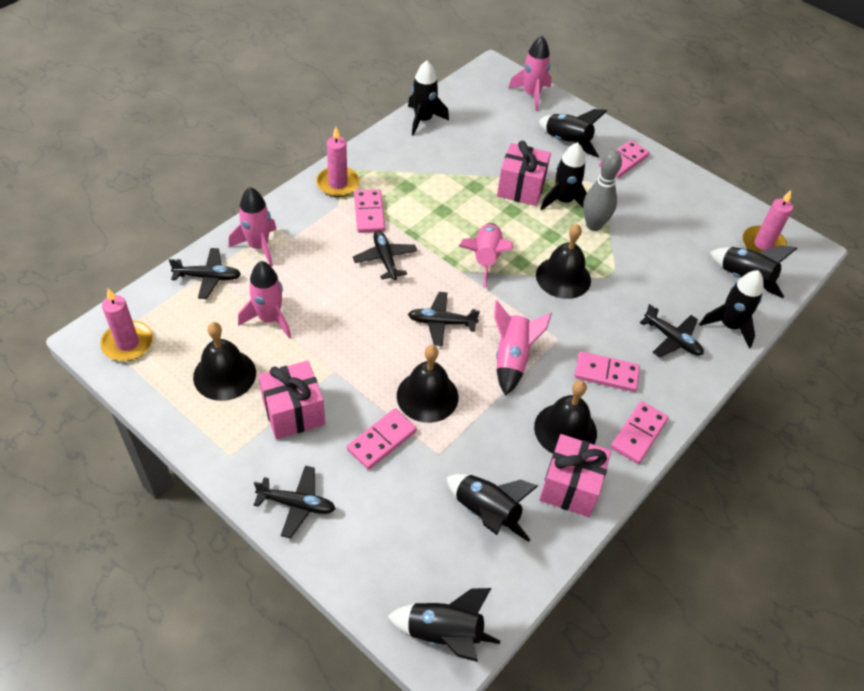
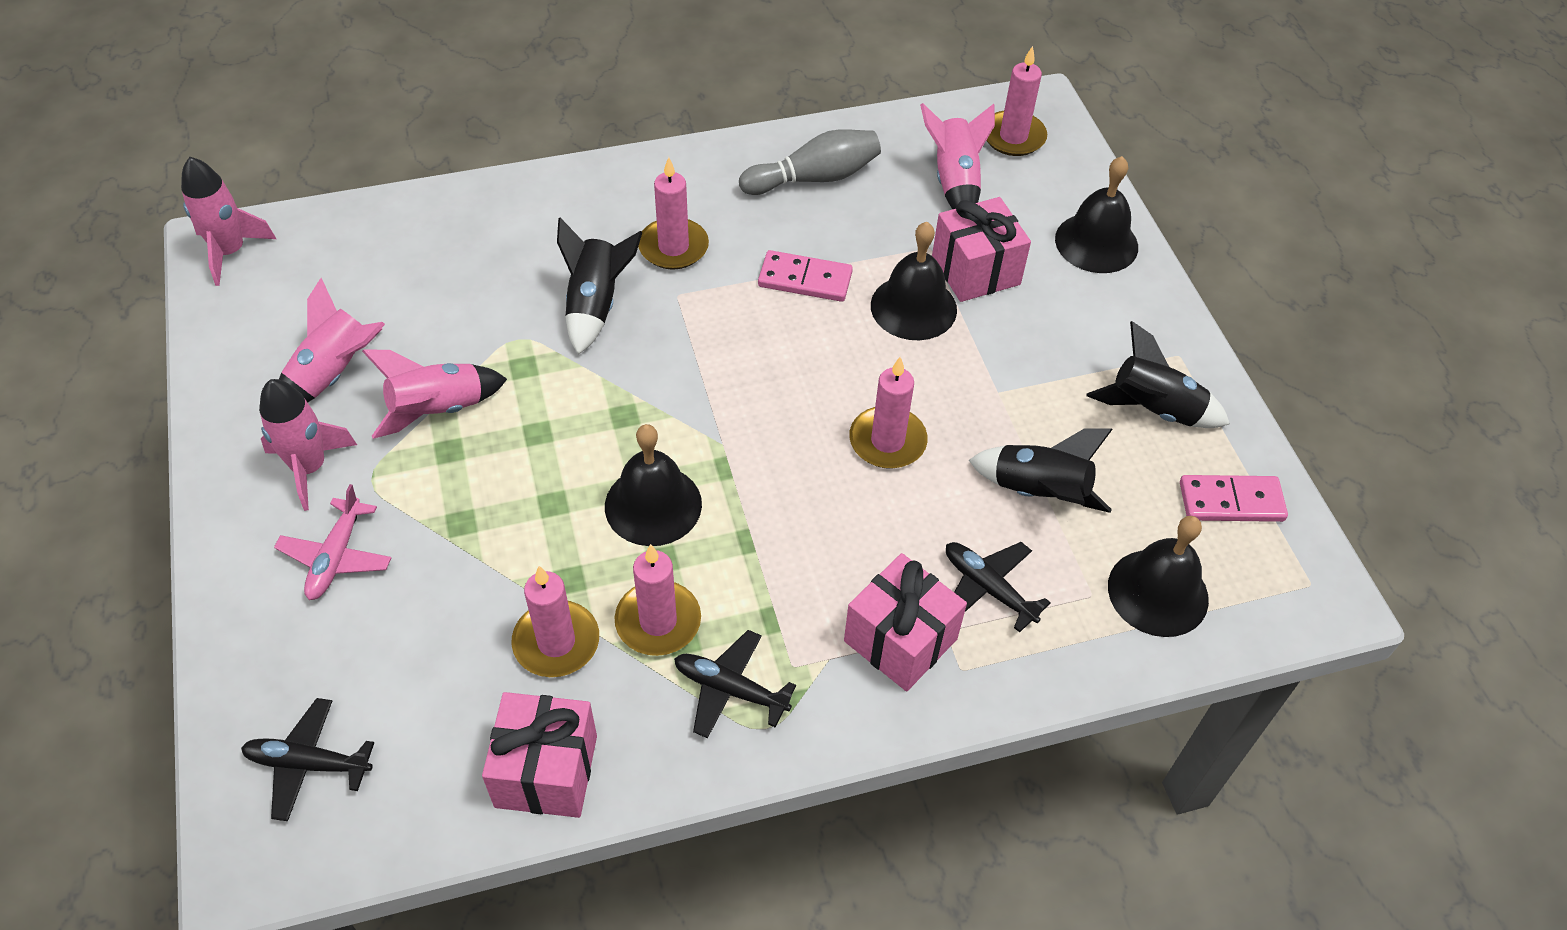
black plane: 5 -> 3
black rocket: 7 -> 3
pink candle: 3 -> 5
pink domino: 5 -> 2
pink plane: 0 -> 1

